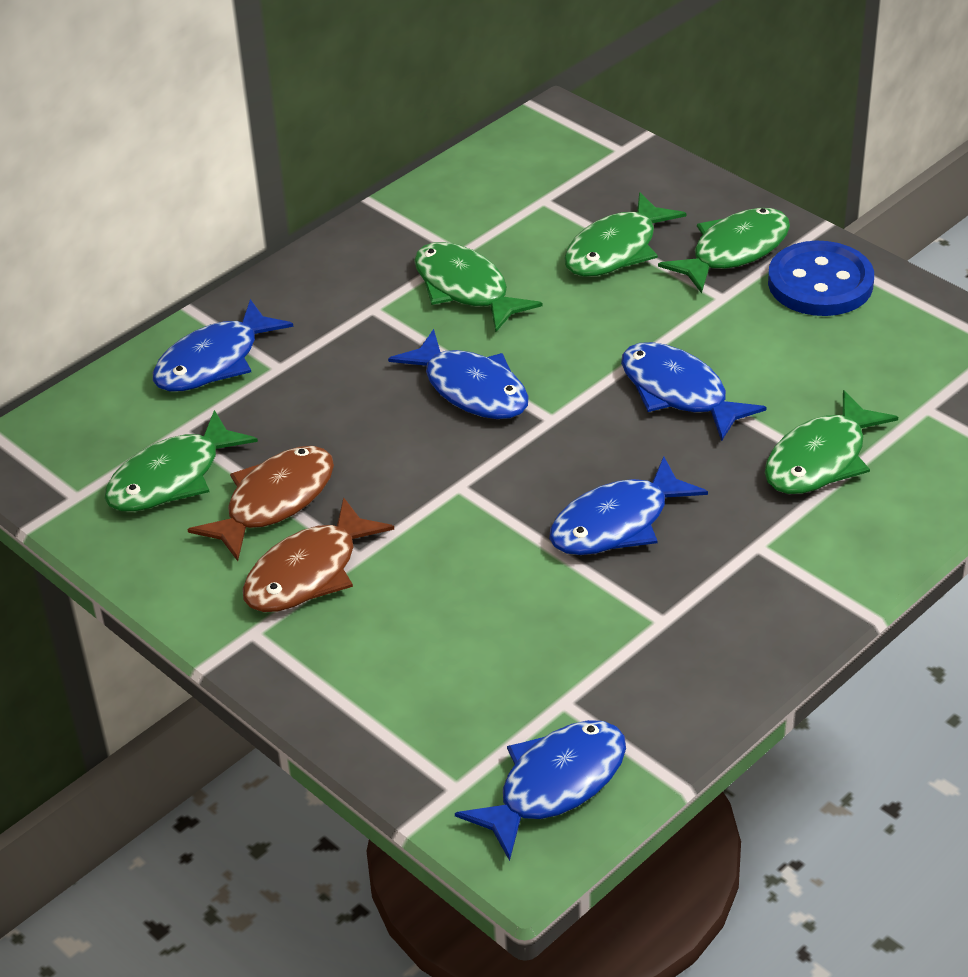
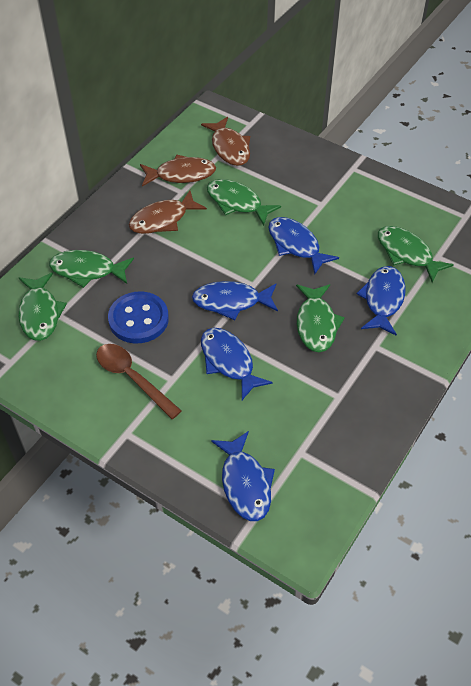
brown fish: 2 -> 3
brown spoon: 0 -> 1

